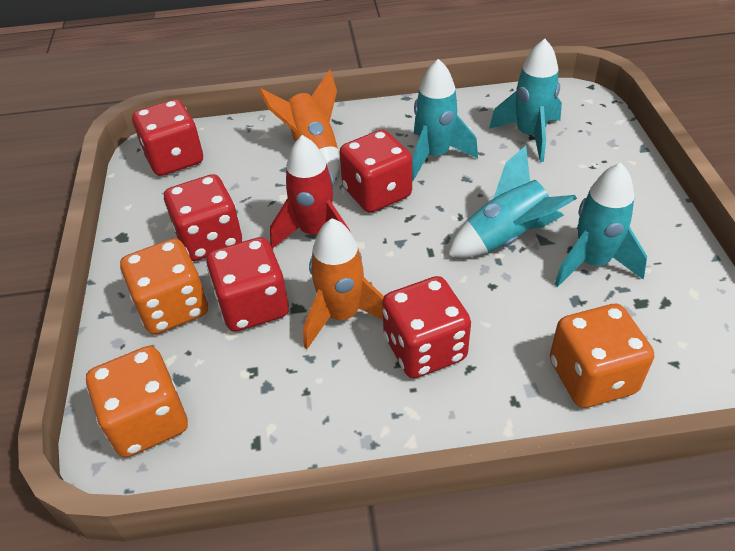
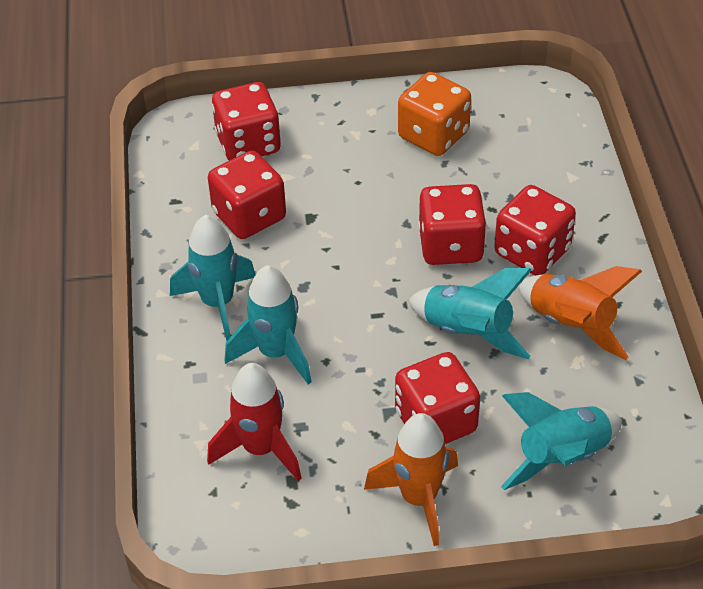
orange dice: 3 -> 1

